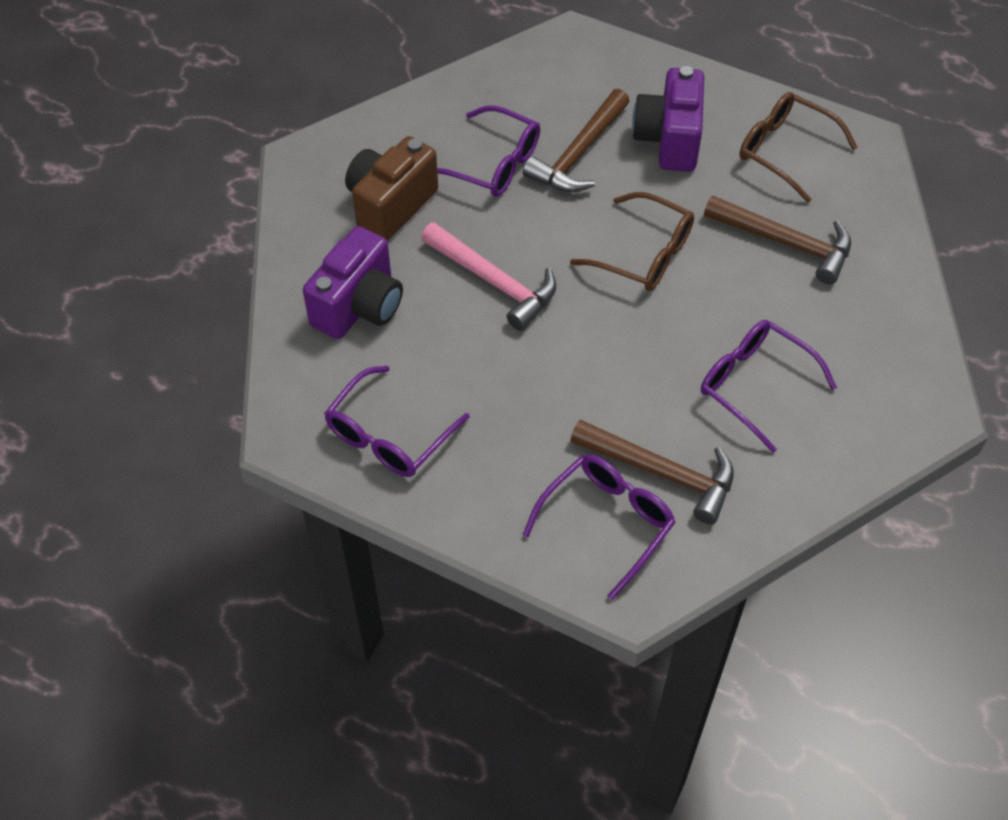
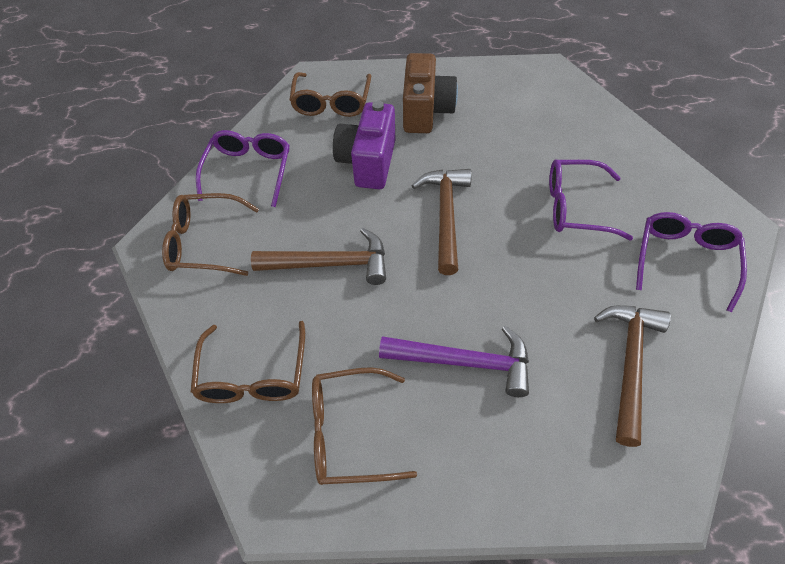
brown glasses: 2 -> 4
pink hammer: 1 -> 0
purple camera: 2 -> 1
purple glasses: 4 -> 3
purple hammer: 0 -> 1

